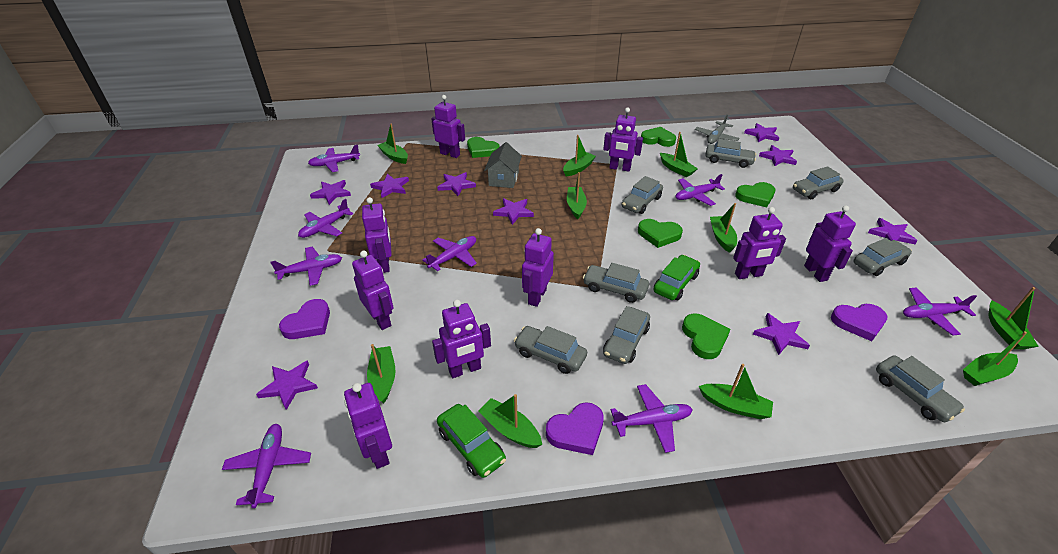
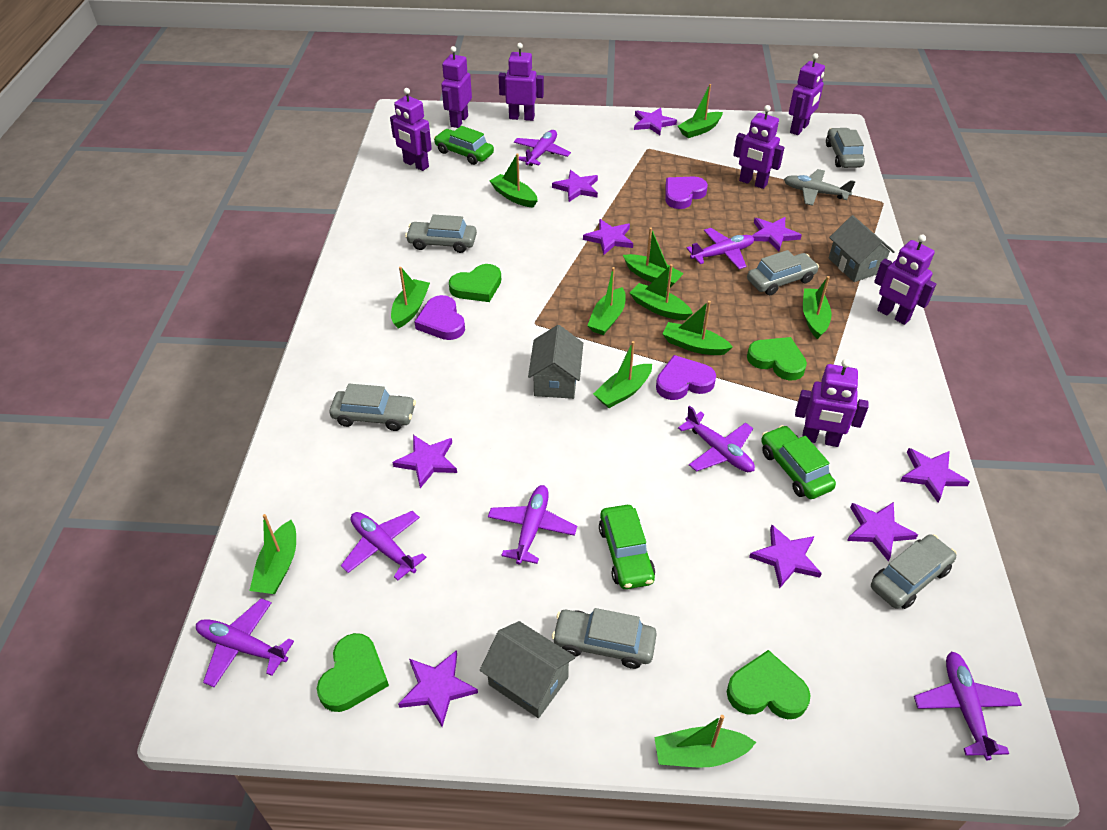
green boat: 10 -> 11
green car: 2 -> 3
green heart: 5 -> 4
grey car: 8 -> 6
grey house: 1 -> 3
purple plane: 8 -> 7
purple robot: 9 -> 7

